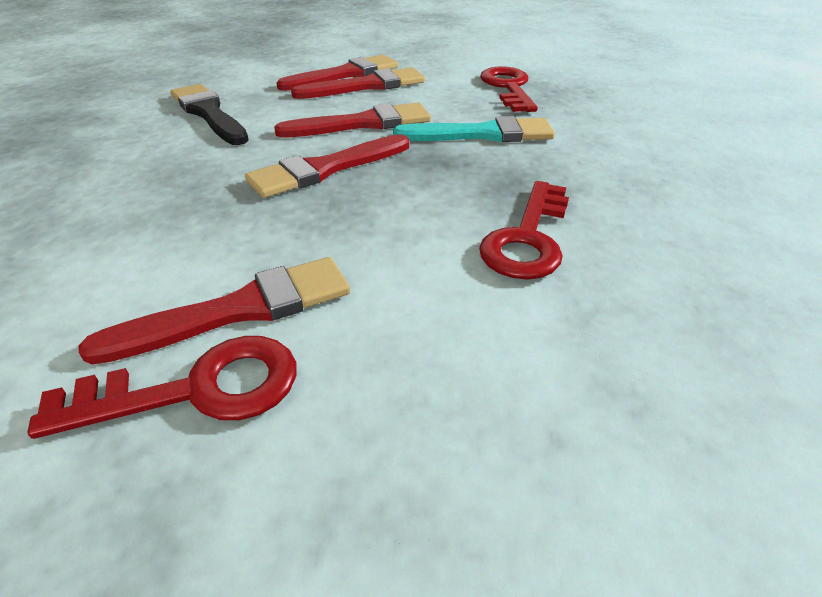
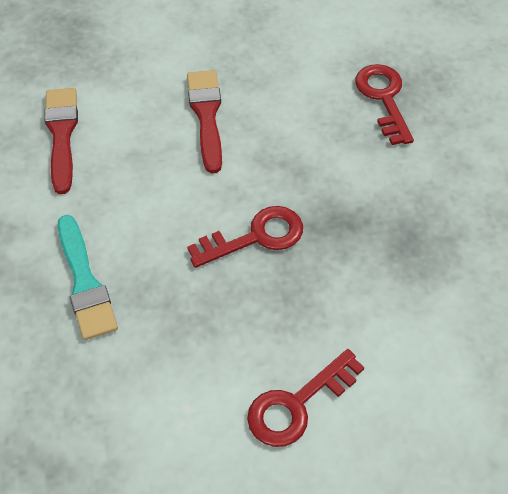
black brush: 1 -> 0
red brush: 5 -> 2

